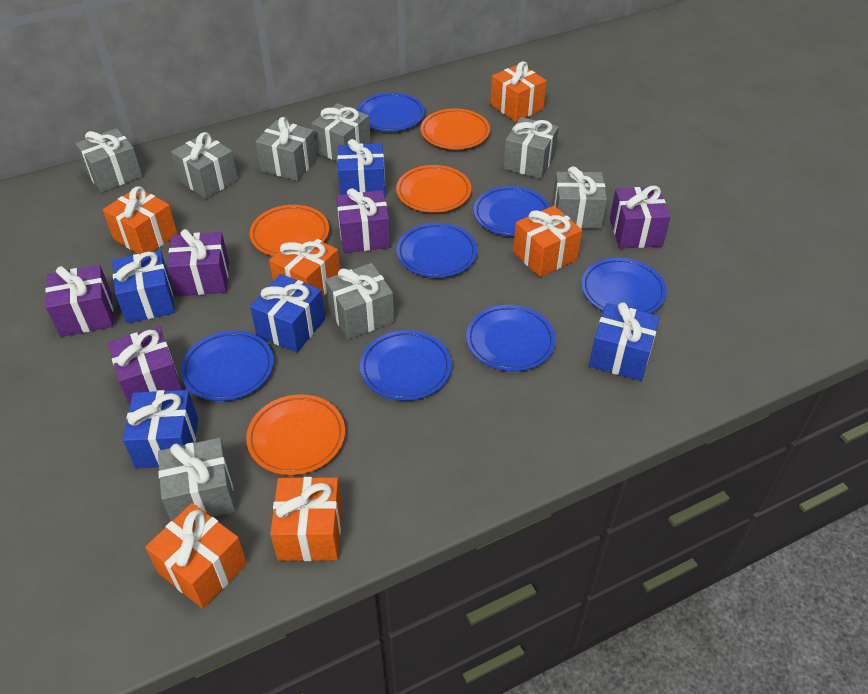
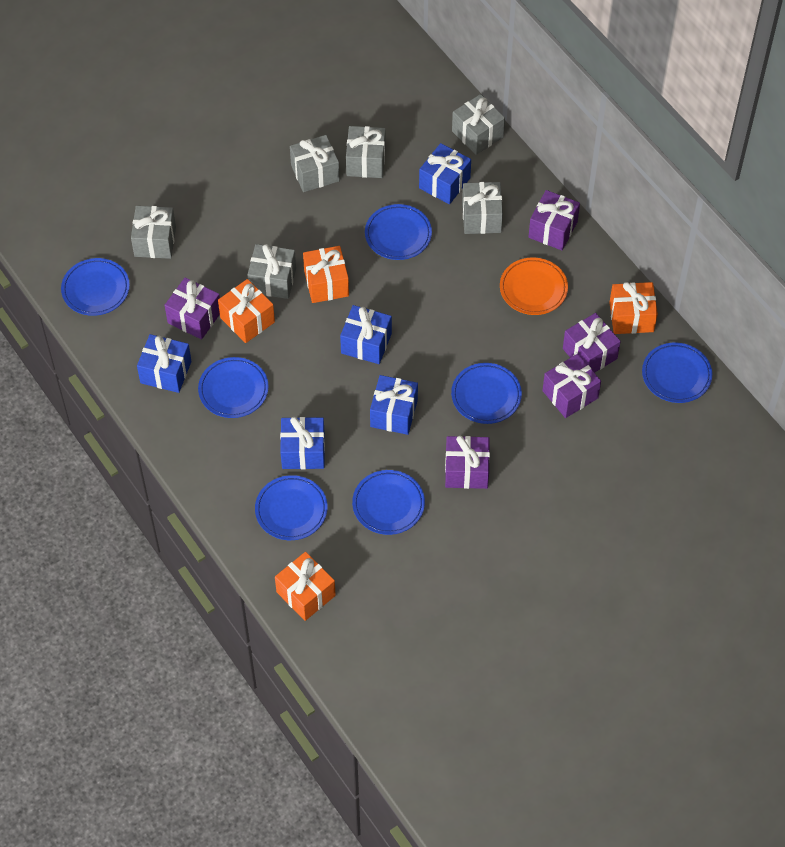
grey gift: 8 -> 6
orange gift: 6 -> 4
orange plate: 4 -> 1

